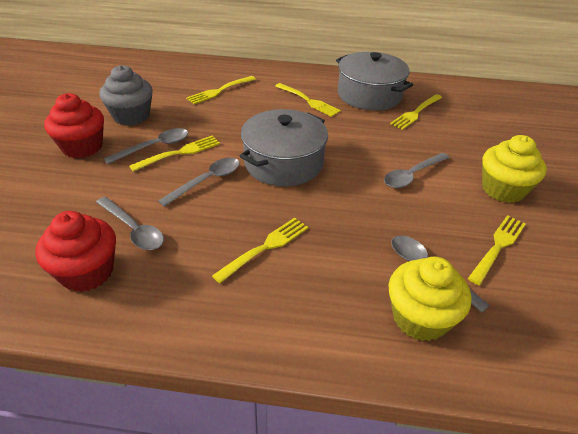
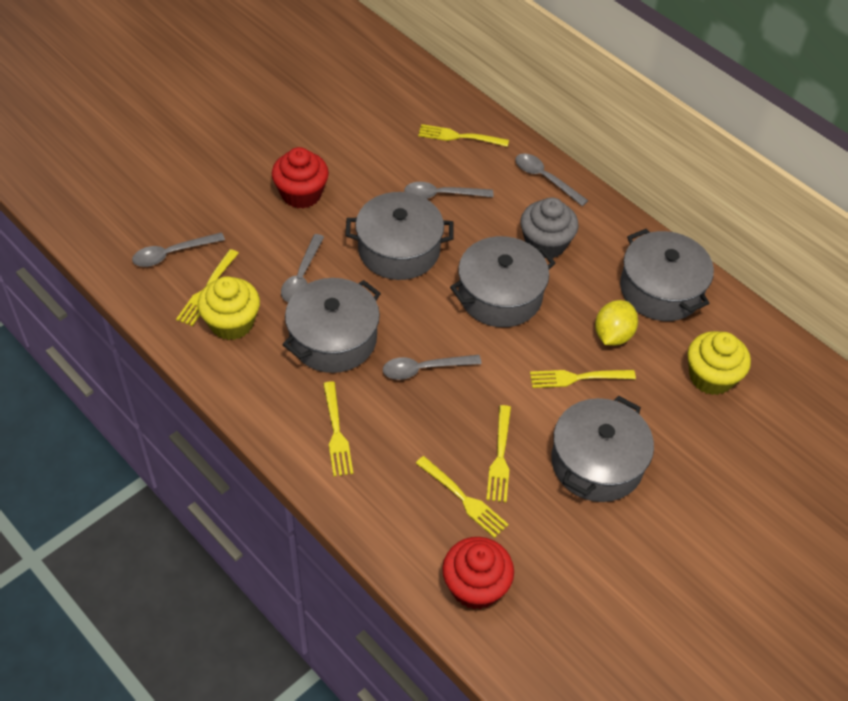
grey pot: 2 -> 5
yellow lemon: 0 -> 1

